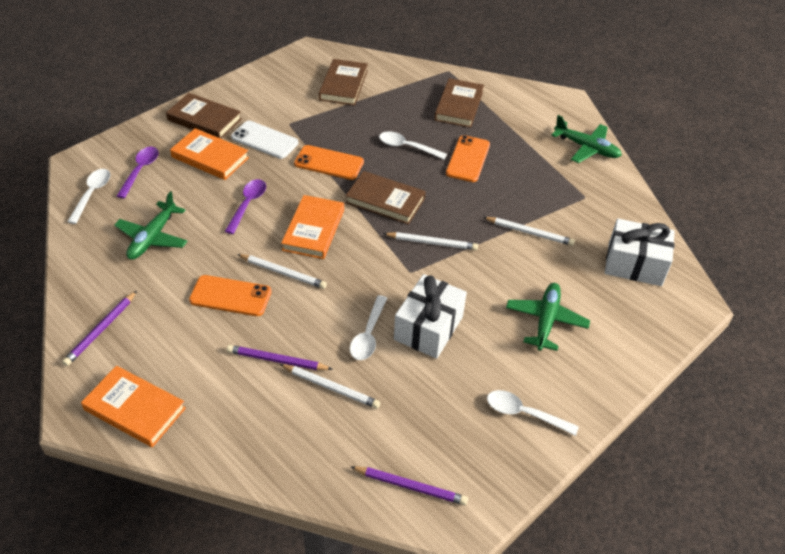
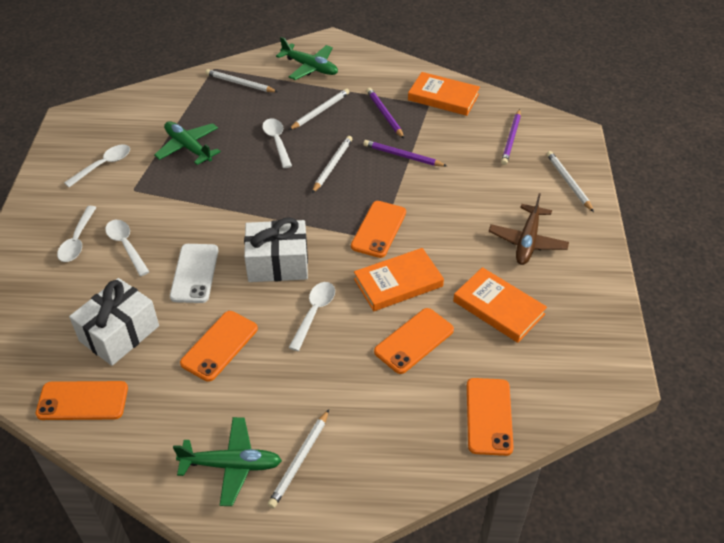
brown book: 4 -> 0
brown plane: 0 -> 1
orange phone: 3 -> 5
purple spoon: 2 -> 0
white pencil: 4 -> 5
white spoon: 4 -> 5

